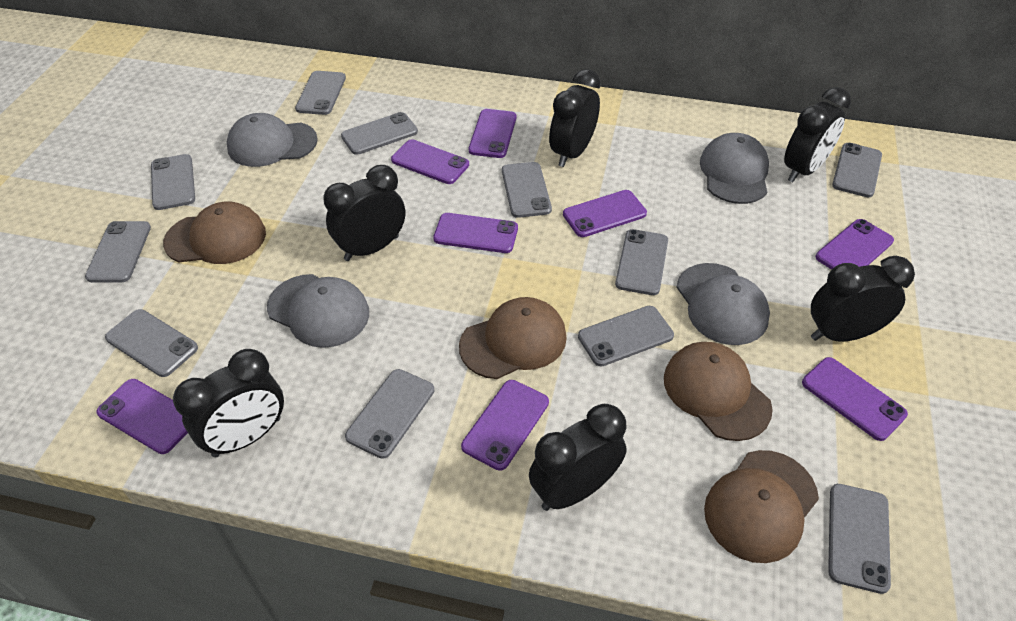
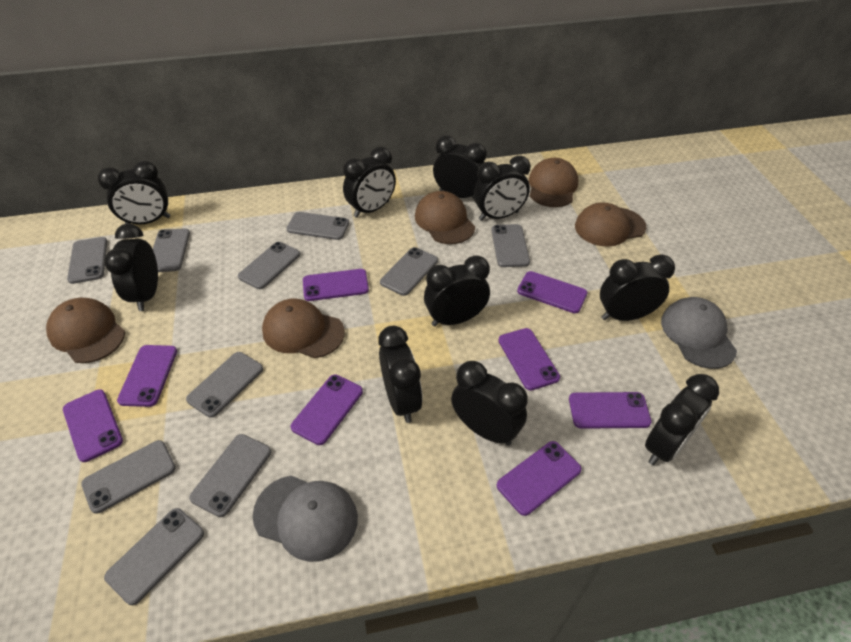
black clock: 6 -> 10
brown cap: 4 -> 5
grey cap: 4 -> 2
grey phone: 11 -> 10

